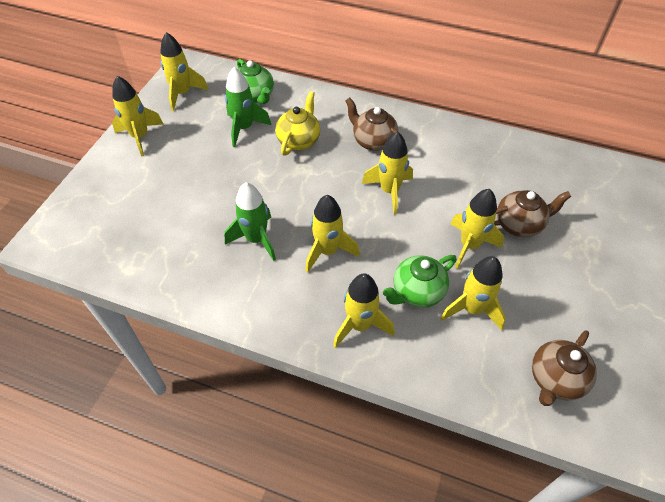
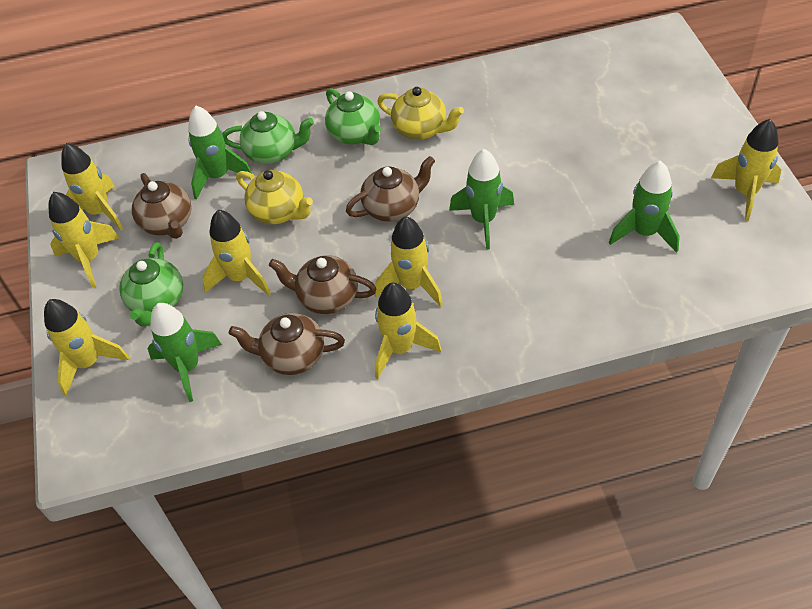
brown teapot: 3 -> 4
green rocket: 2 -> 4
green teapot: 2 -> 3
yellow teapot: 1 -> 2

